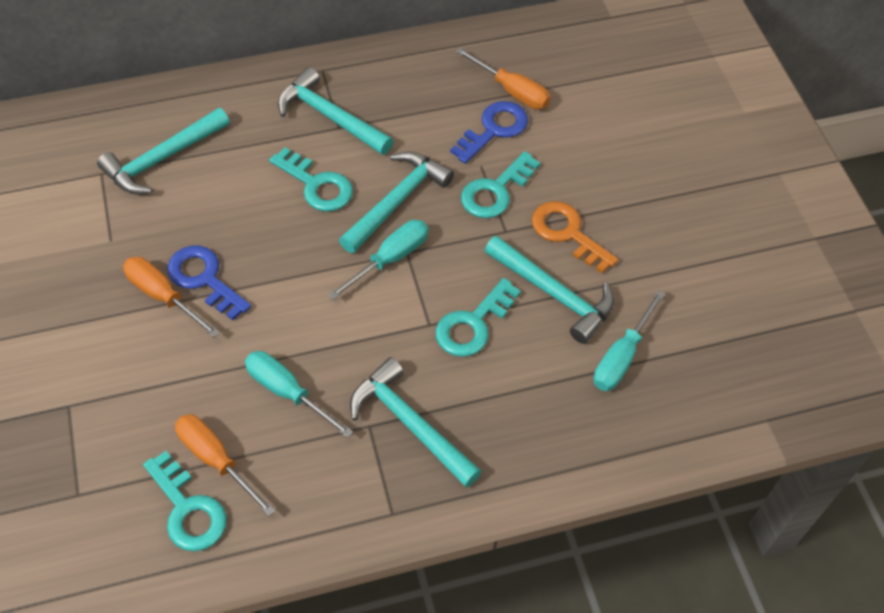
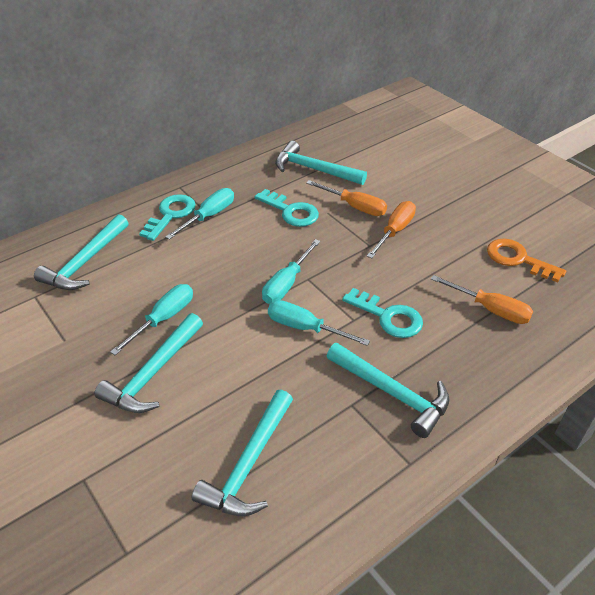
blue key: 2 -> 0
turquoise key: 4 -> 3
turquoise screwdriver: 3 -> 4

